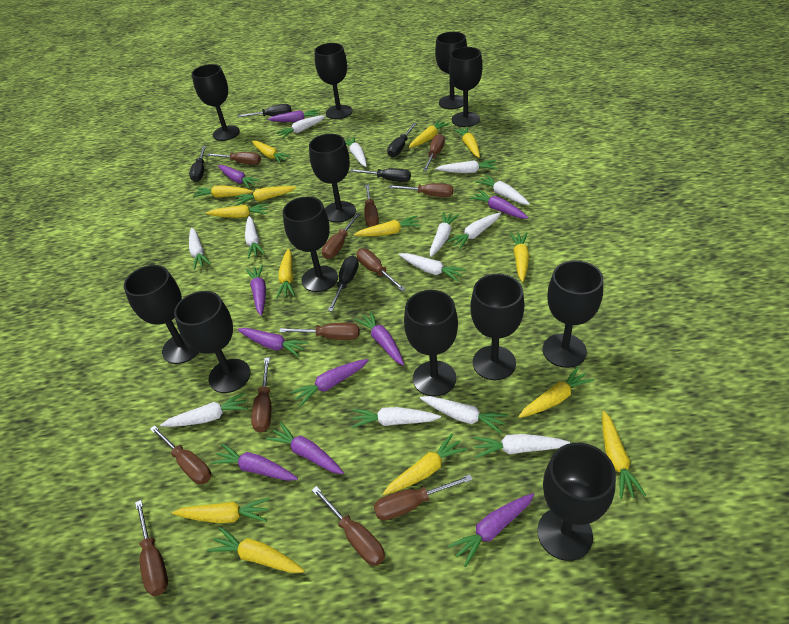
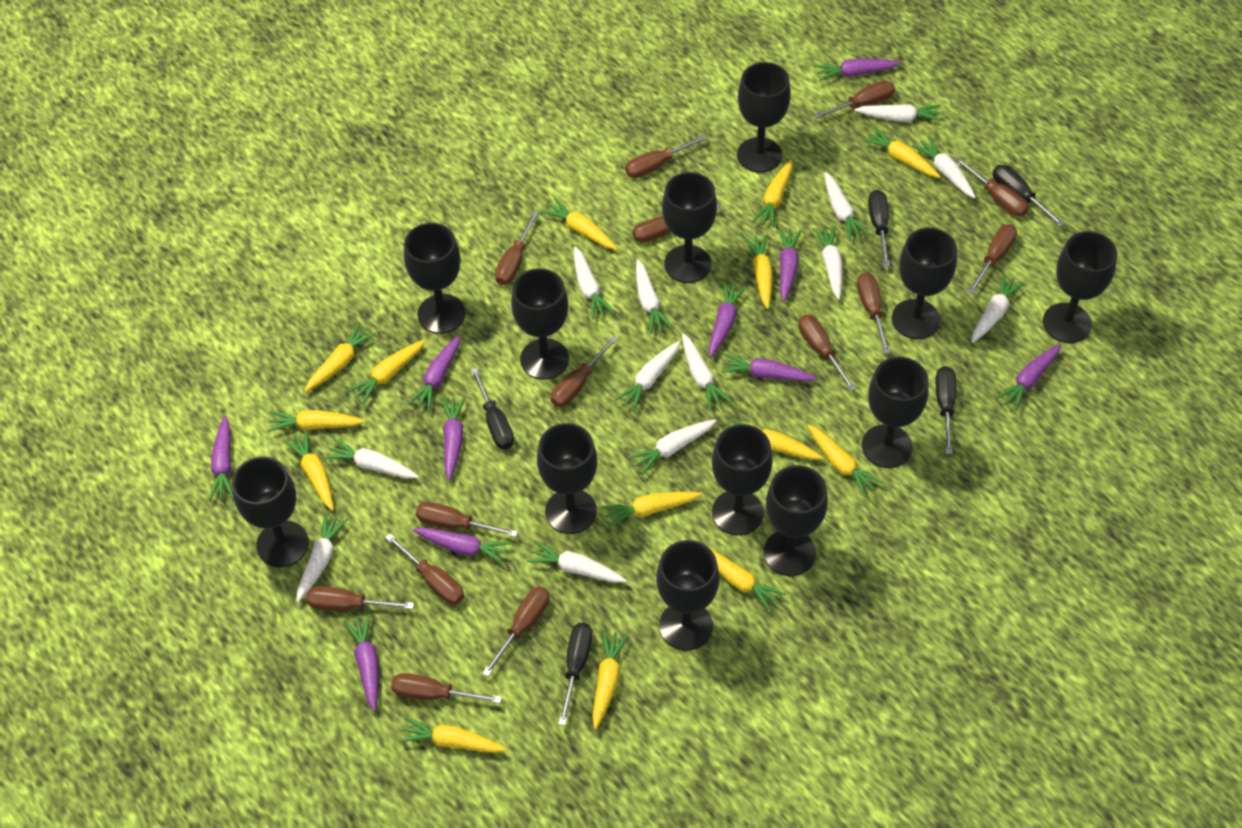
brown screwdriver: 12 -> 14

